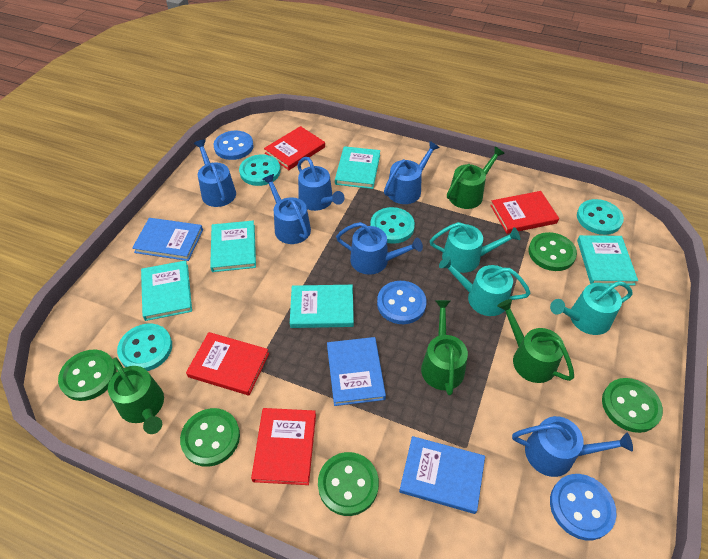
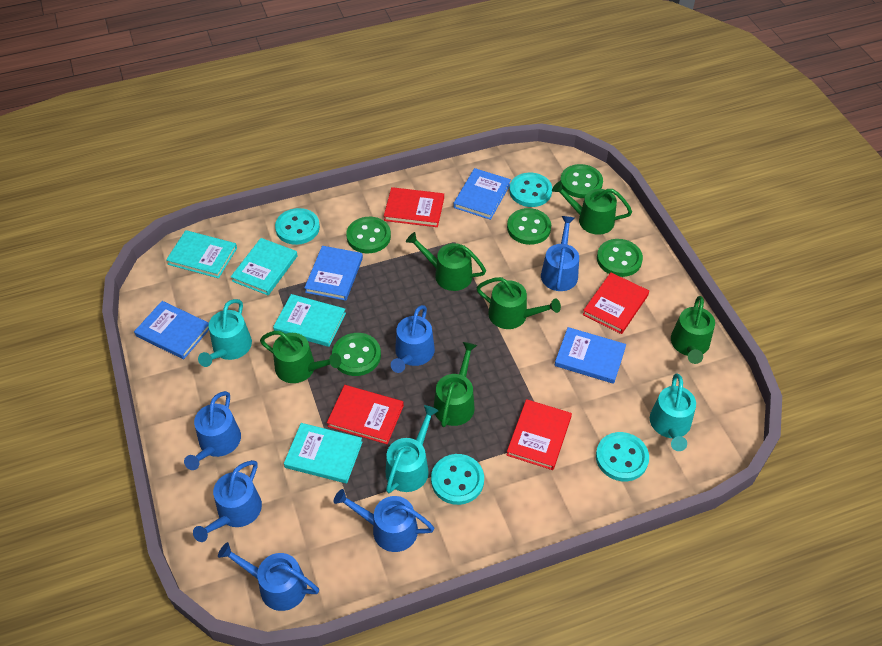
blue book: 3 -> 4
blue button: 3 -> 0
green watering can: 4 -> 6
turquoise book: 5 -> 4

